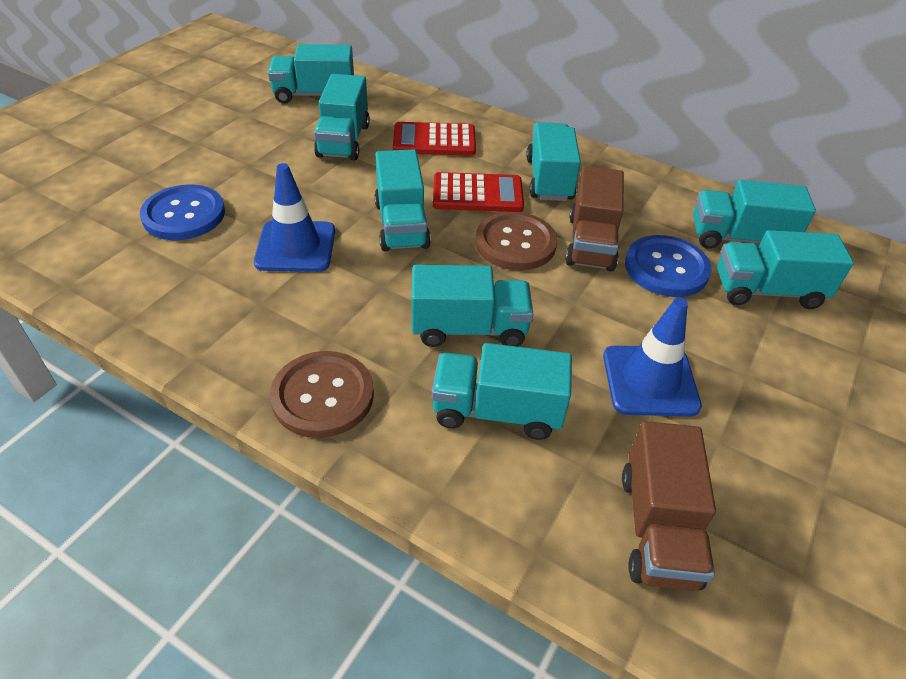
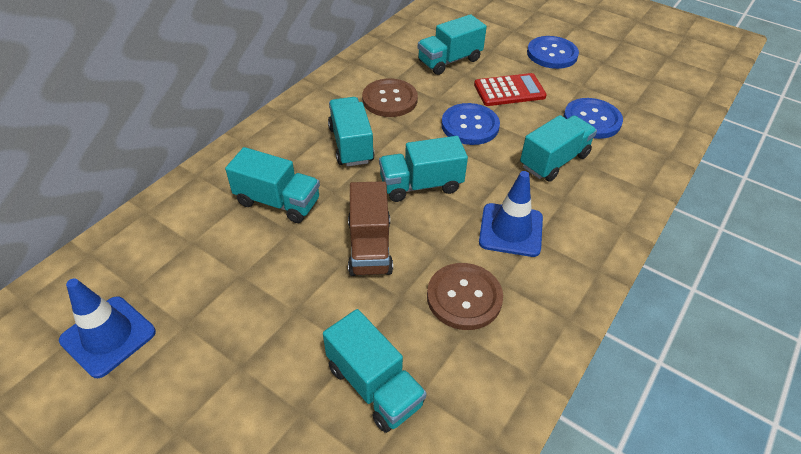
blue button: 2 -> 3
brown truck: 2 -> 1
red calculator: 2 -> 1
turquoise truck: 8 -> 6

